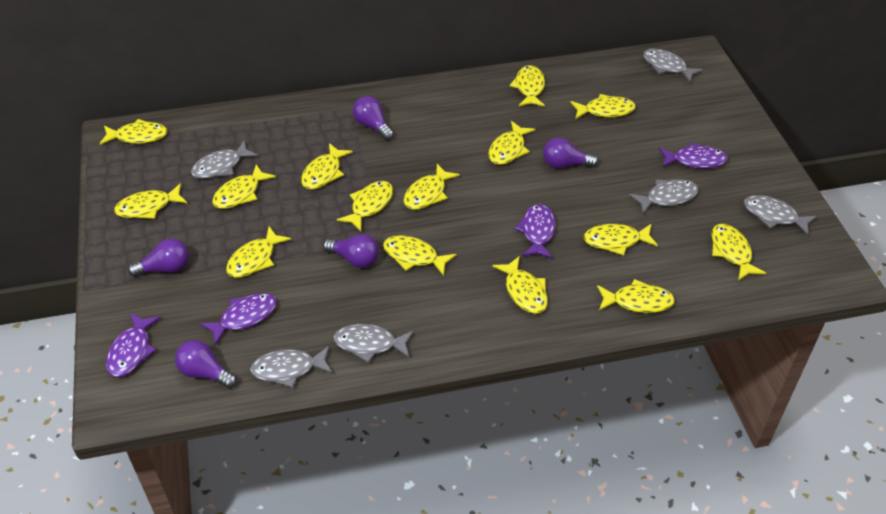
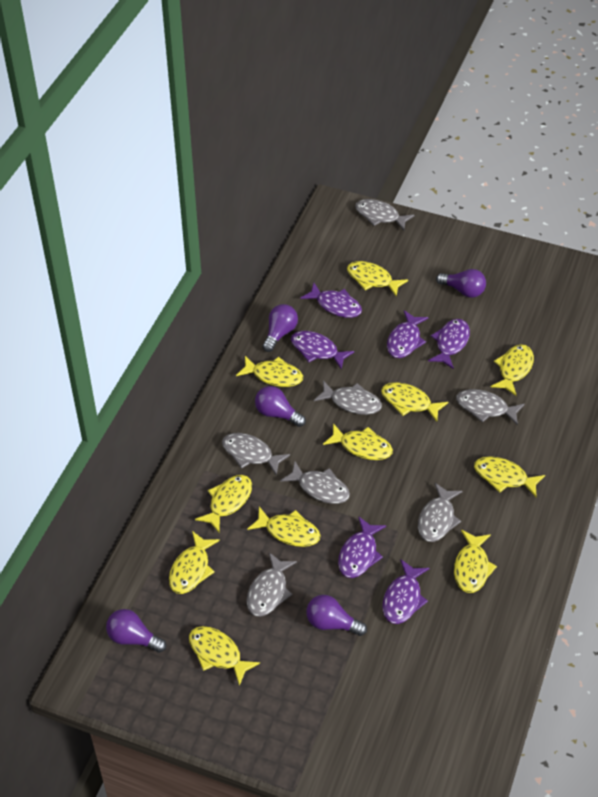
grey fish: 6 -> 7
purple fish: 4 -> 6
yellow fish: 15 -> 11

